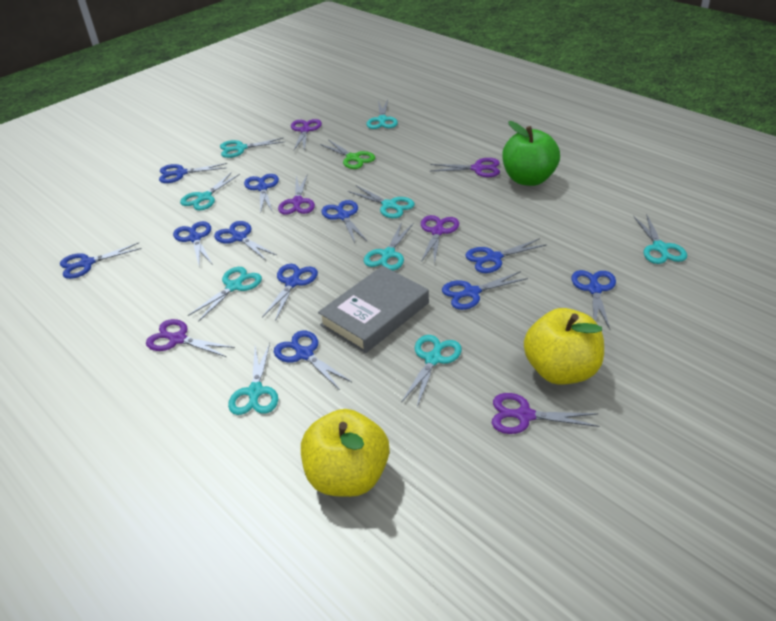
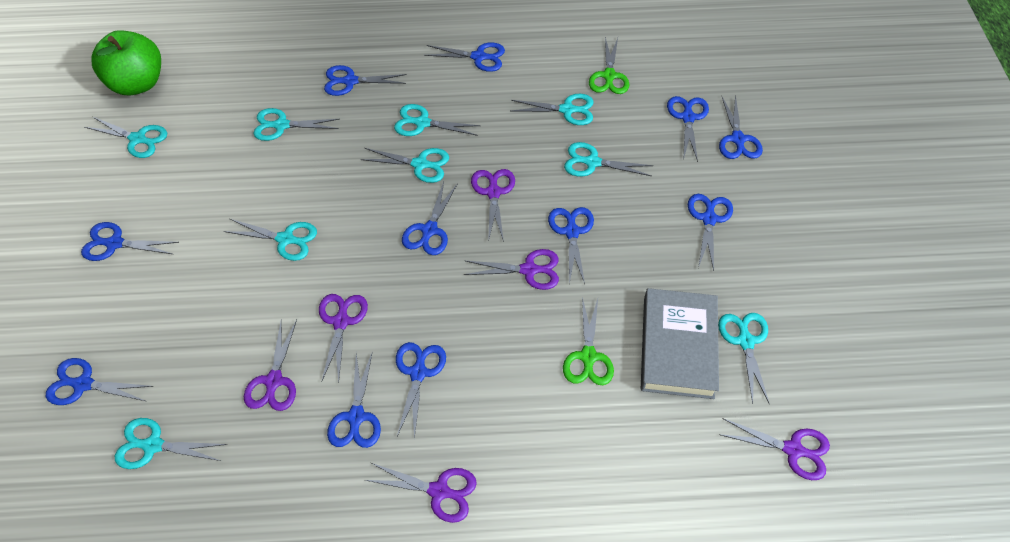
green scissors: 1 -> 2
yellow apple: 2 -> 0

